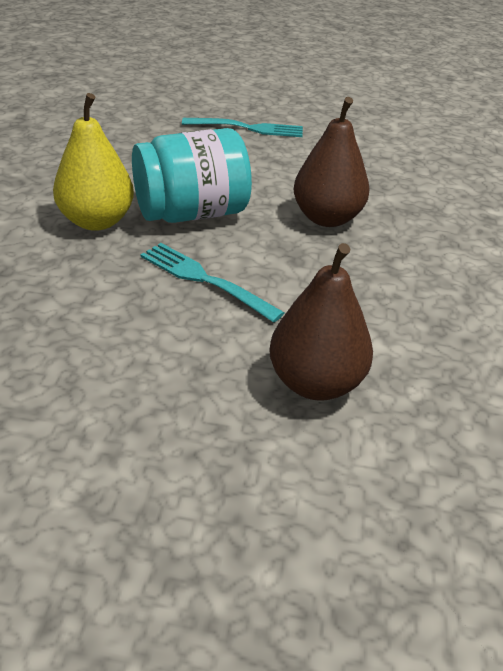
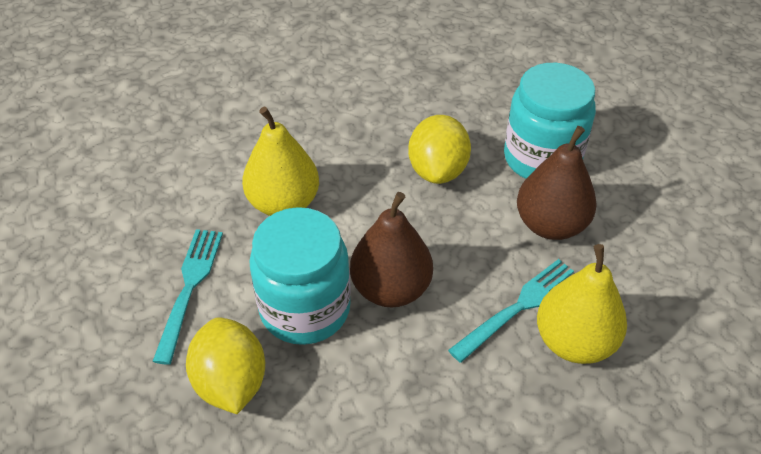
turquoise jar: 1 -> 2
yellow lemon: 0 -> 2
yellow pear: 1 -> 2

